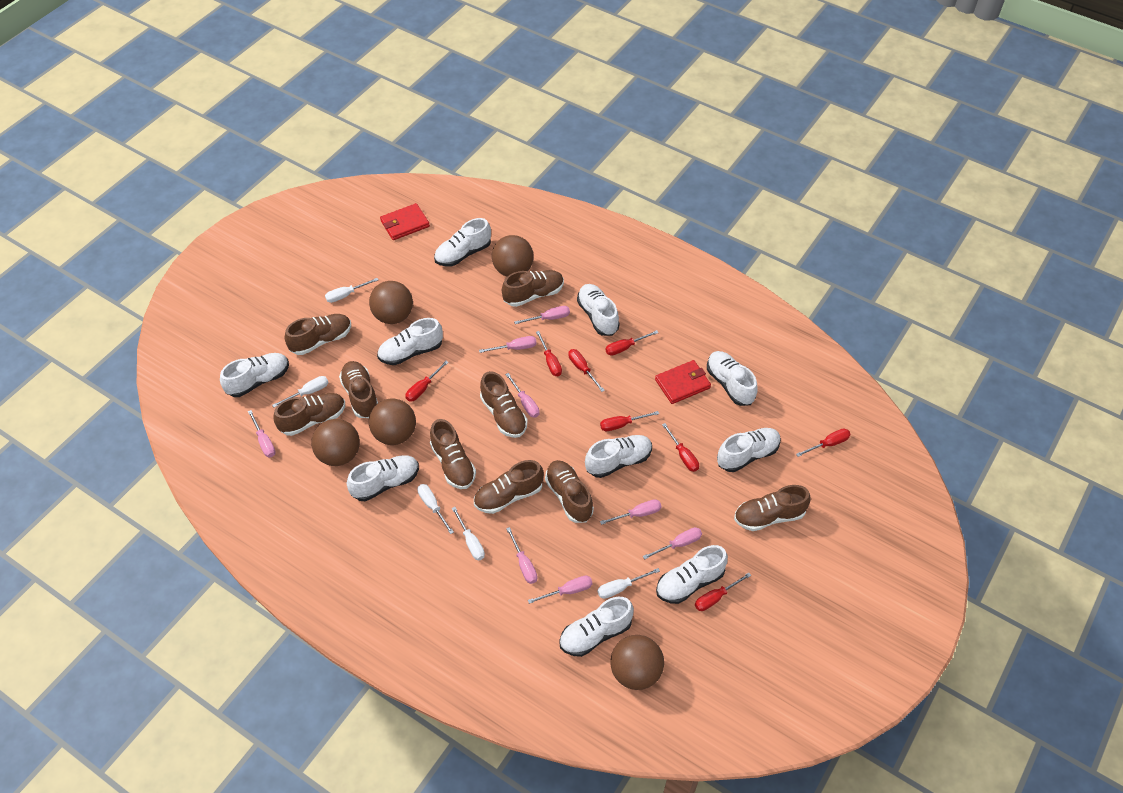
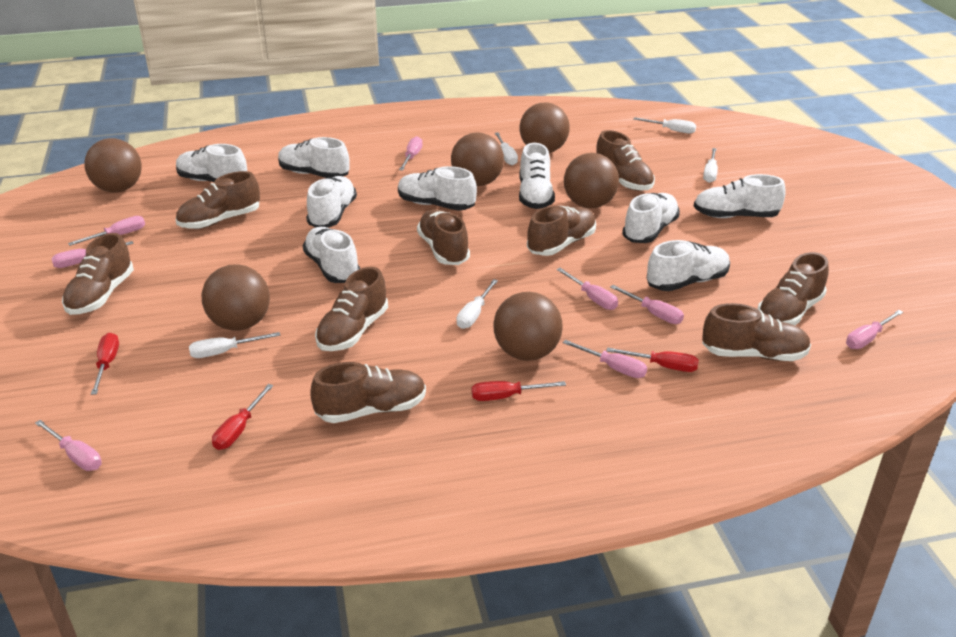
brown ball: 5 -> 6
red screwdriver: 8 -> 4
red wallet: 2 -> 0
white shoe: 10 -> 9

